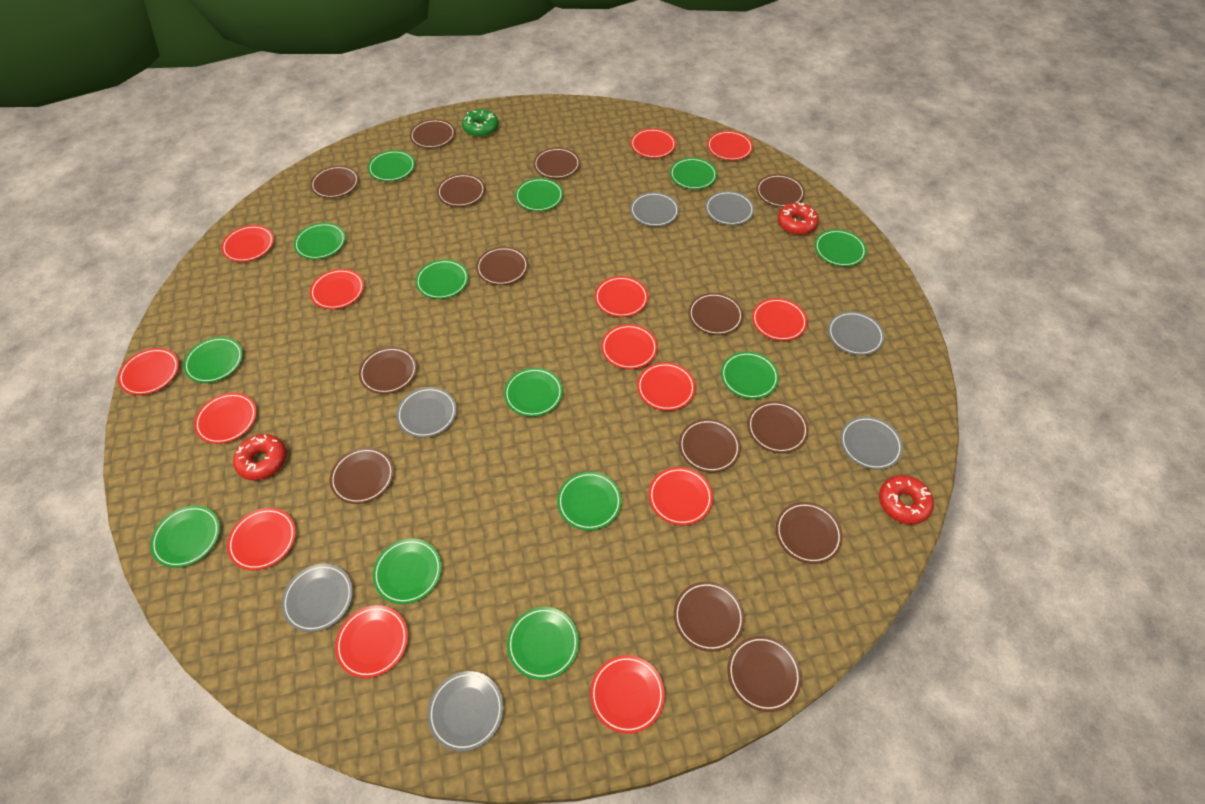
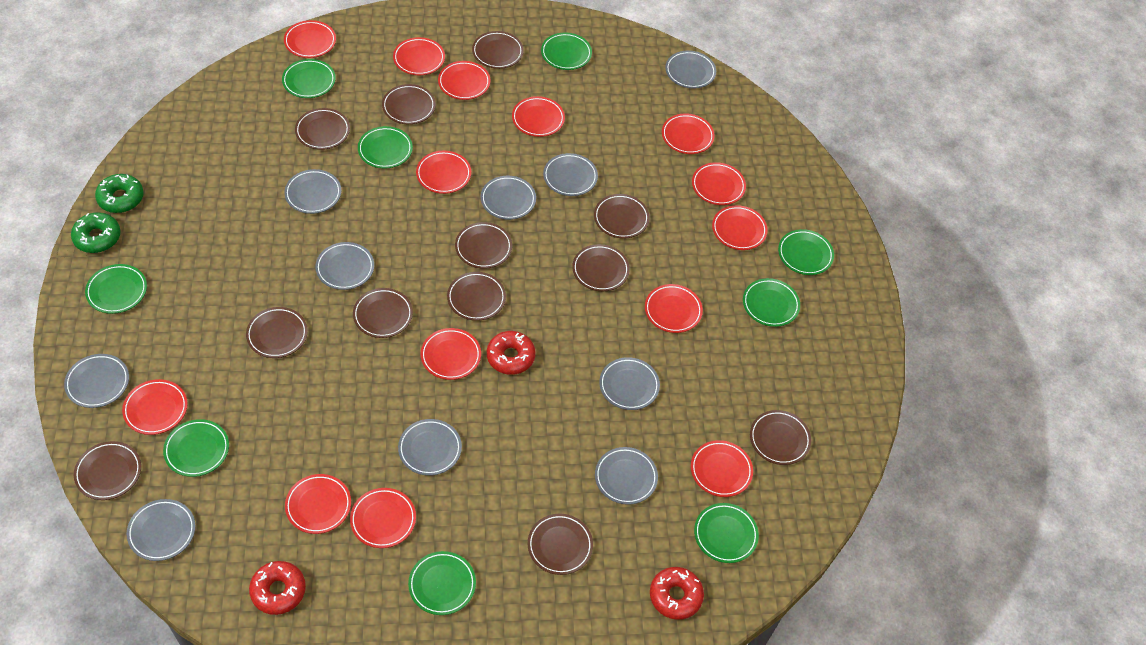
brown plate: 14 -> 12
green donut: 1 -> 2
green plate: 13 -> 9
grey plate: 7 -> 10

